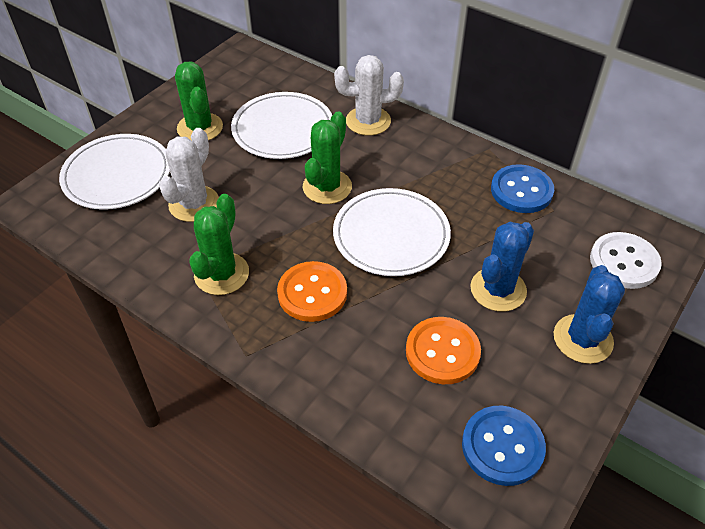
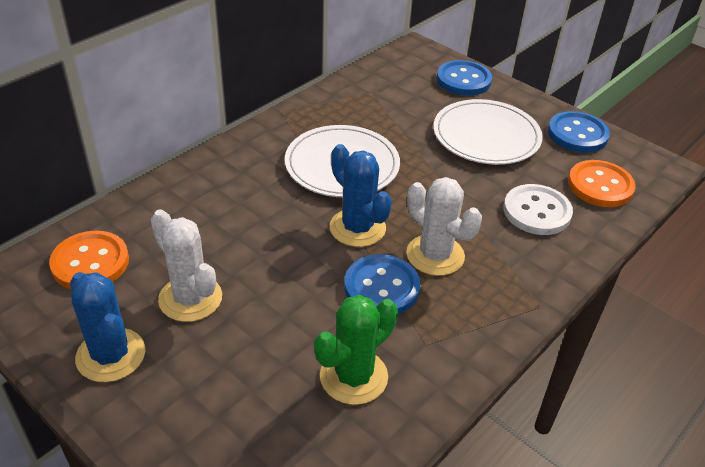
blue button: 2 -> 3
green cactus: 3 -> 1
white plate: 3 -> 2

